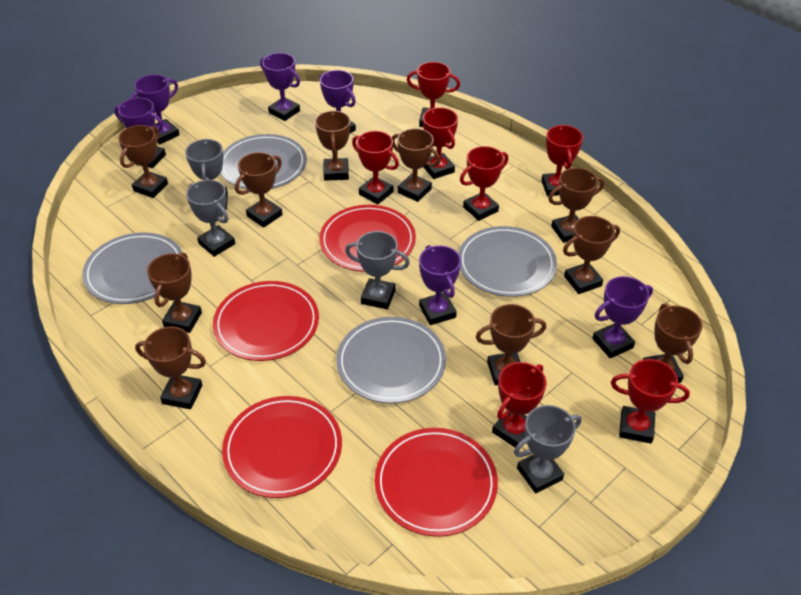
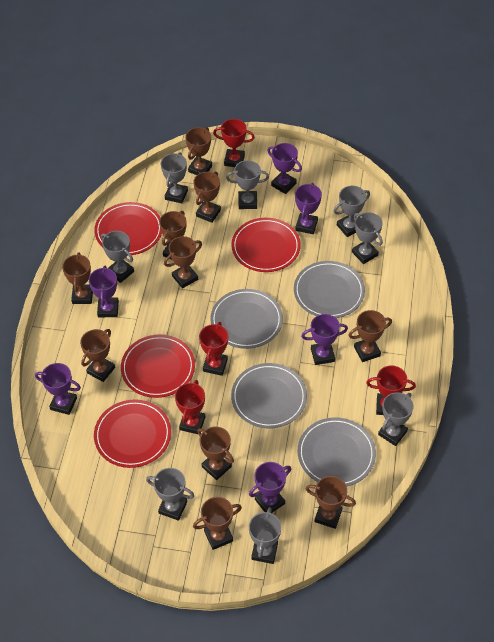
grey trophy: 4 -> 8
red trophy: 7 -> 4

